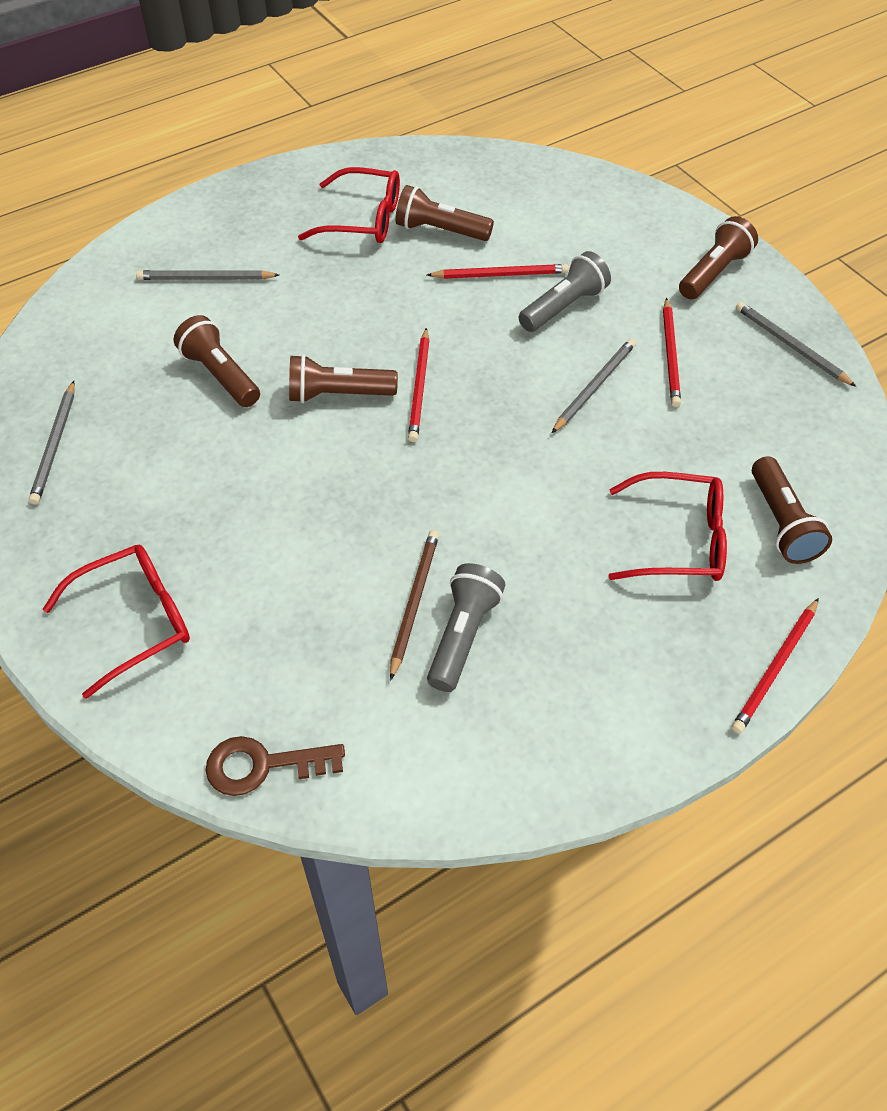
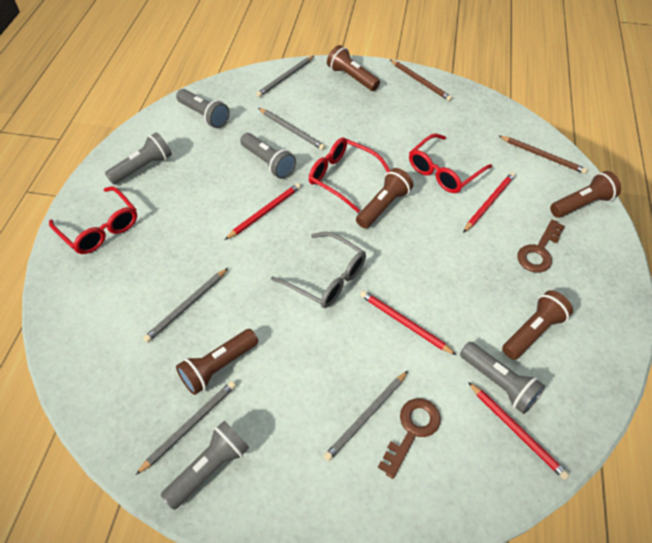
brown key: 1 -> 2
brown pencil: 1 -> 2
grey flashlight: 2 -> 5
grey glasses: 0 -> 1
grey pencil: 4 -> 5

